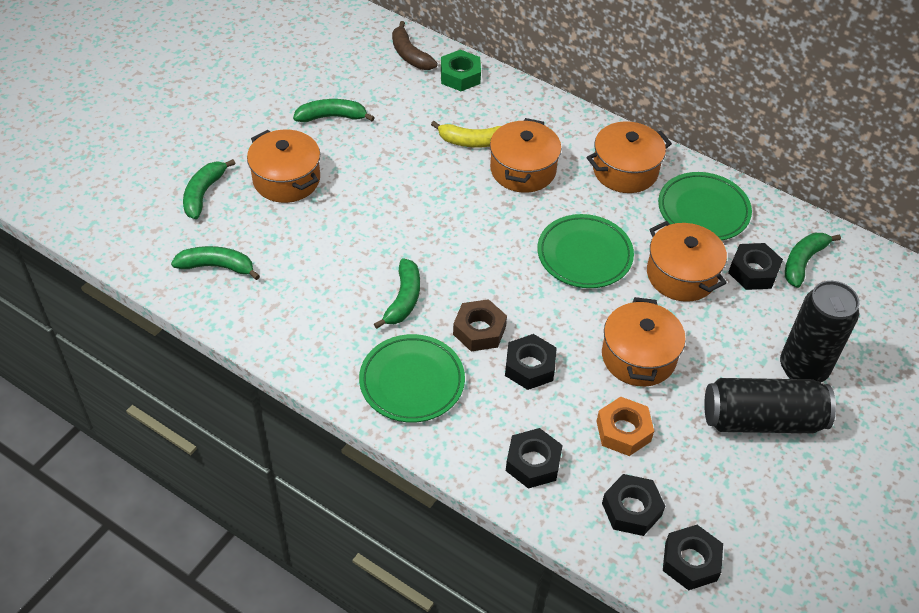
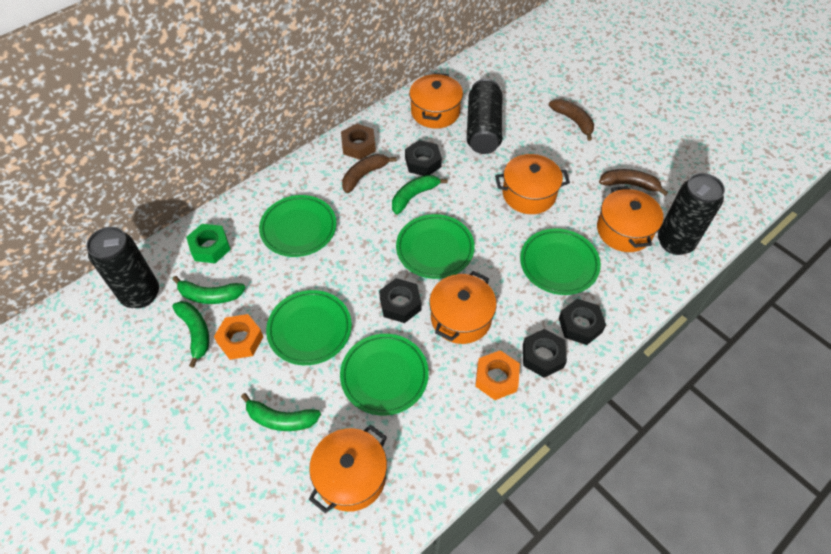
black can: 2 -> 3
black nut: 5 -> 4
brown banana: 1 -> 3
green banana: 5 -> 4
green plate: 3 -> 5
orange nut: 1 -> 2
yellow banana: 1 -> 0

